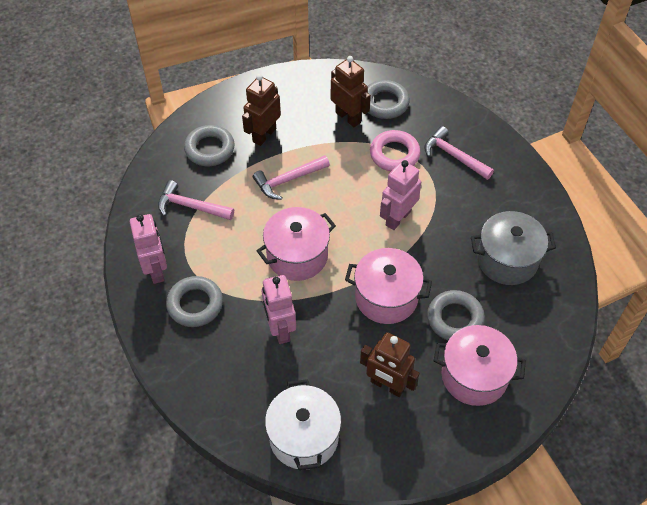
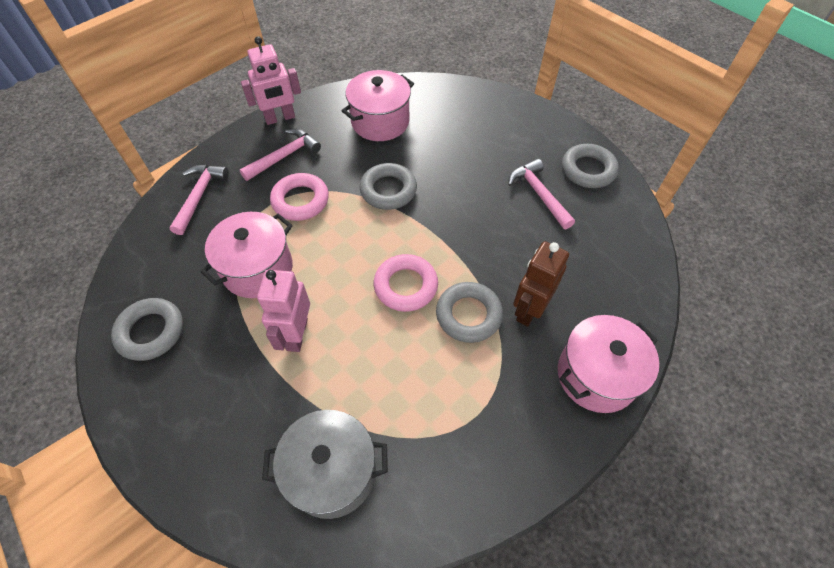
brown robot: 3 -> 1
pink ring: 1 -> 2
pink robot: 3 -> 2
white pot: 1 -> 0

